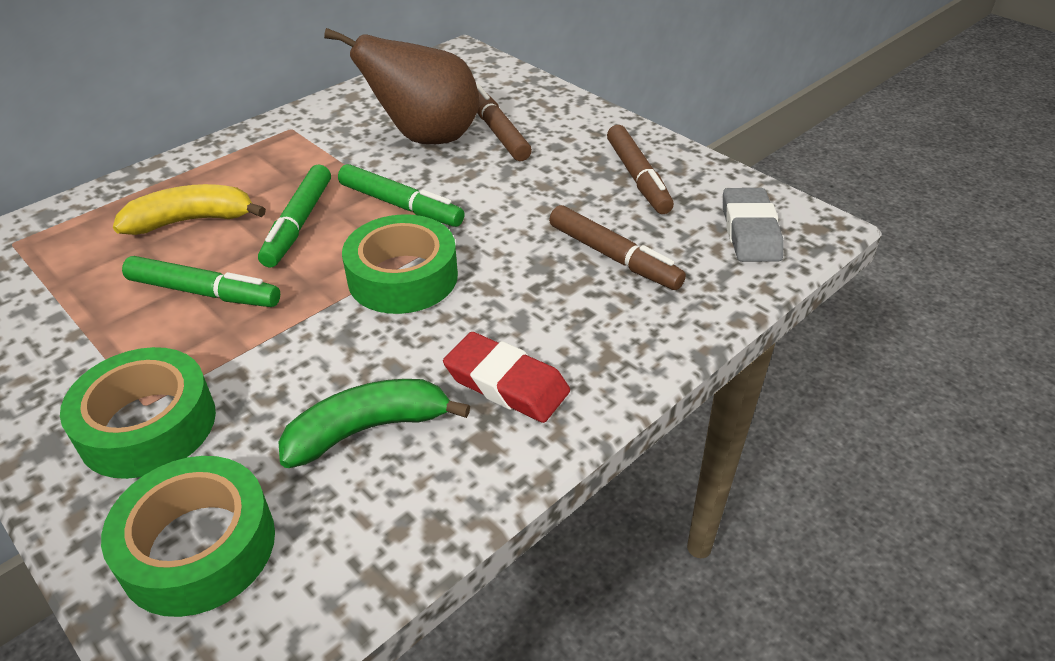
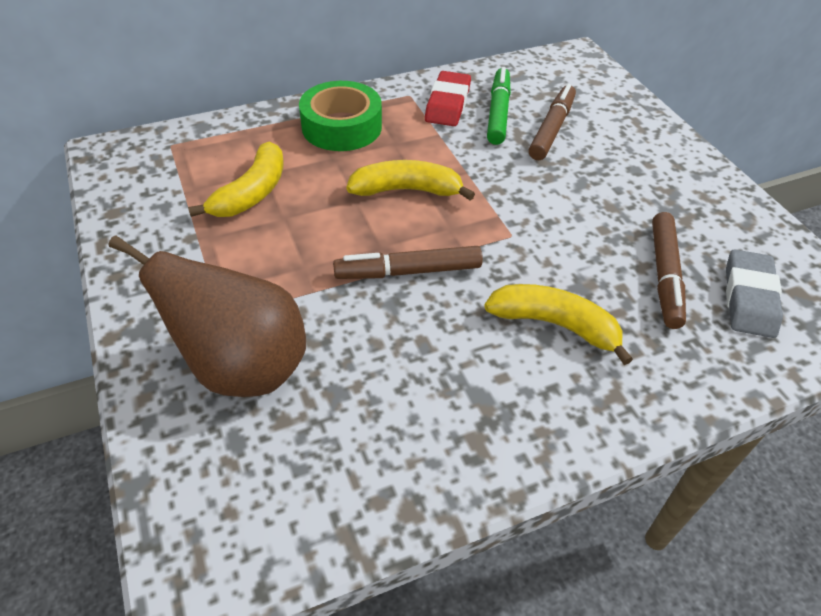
green banana: 1 -> 0
green marker: 3 -> 1
green tape: 3 -> 1
yellow banana: 1 -> 3

